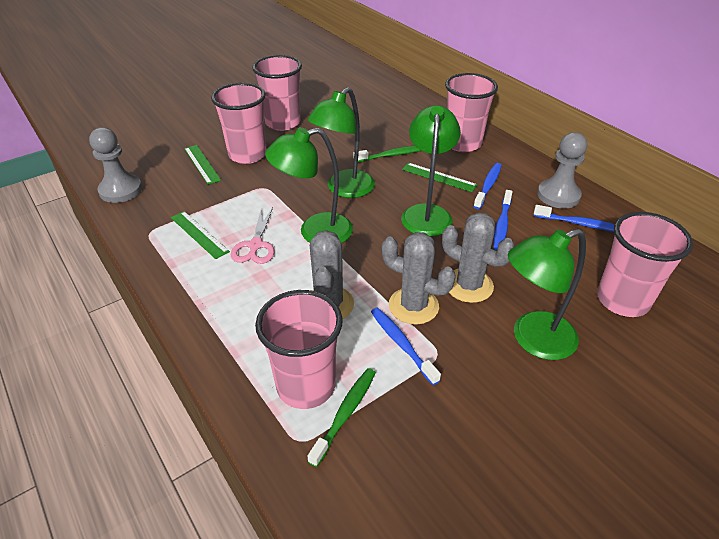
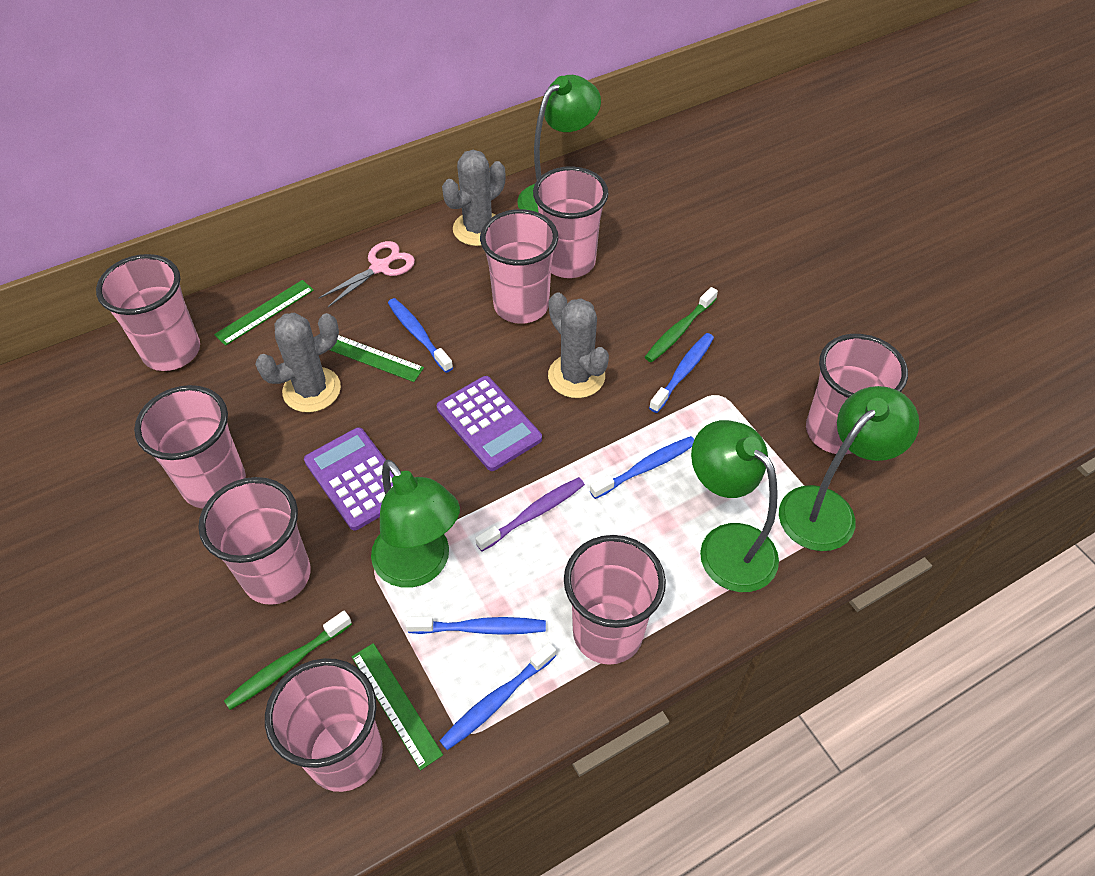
blue toothbrush: 4 -> 5
grey pawn: 2 -> 0
pink cup: 5 -> 8
purple calculator: 0 -> 2
purple toothbrush: 0 -> 1

